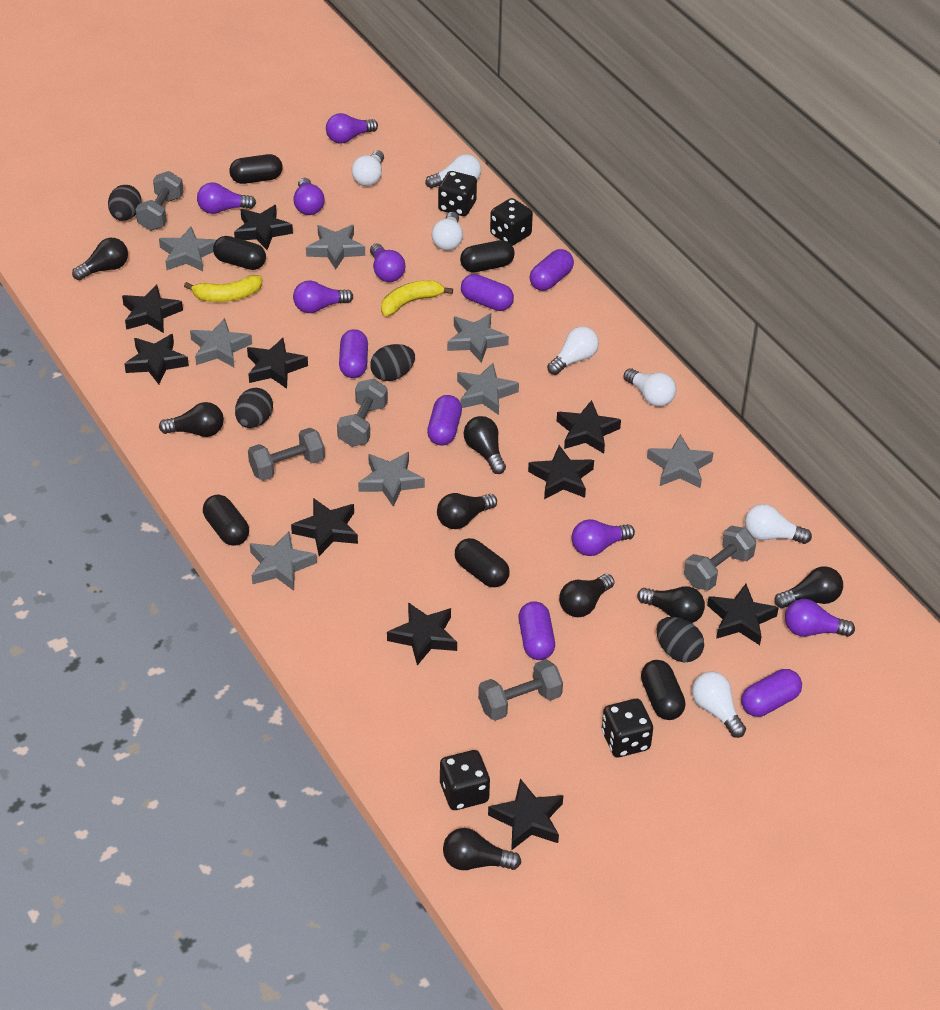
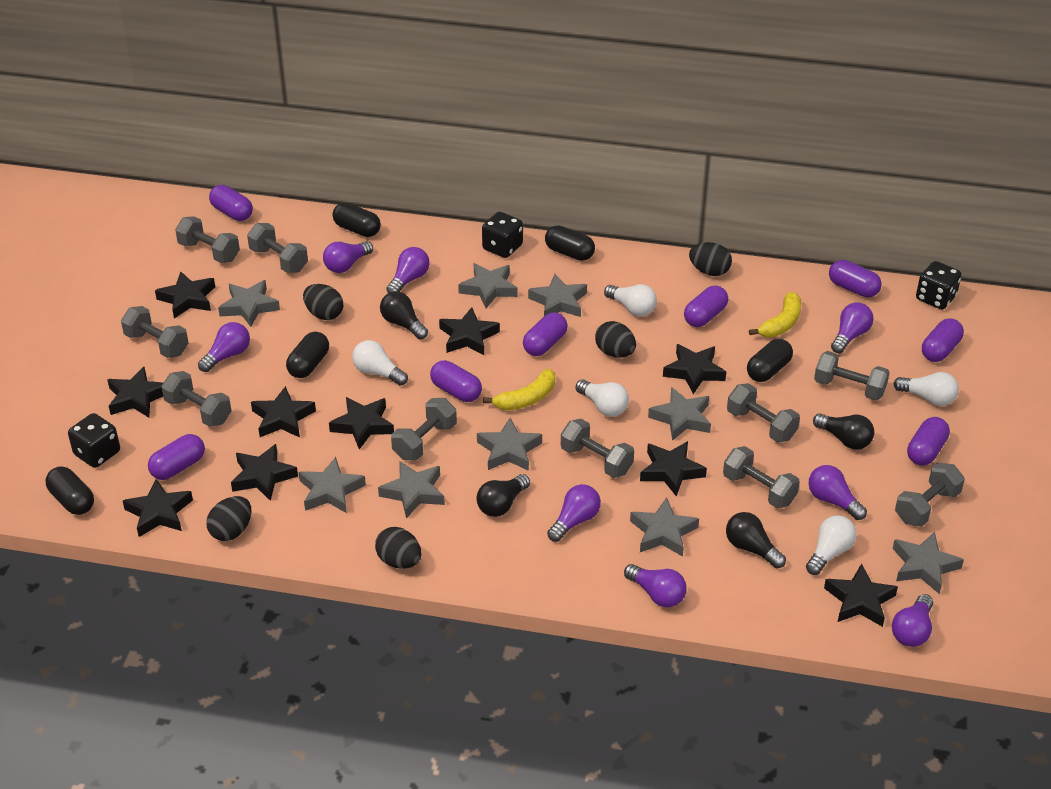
black capsule: 6 -> 5
black dice: 4 -> 3
black egg: 4 -> 5
black light bulb: 8 -> 4
grey dumbbell: 5 -> 10
grey star: 8 -> 9
purple capsule: 6 -> 8
purple light bulb: 7 -> 8
white light bulb: 7 -> 5

